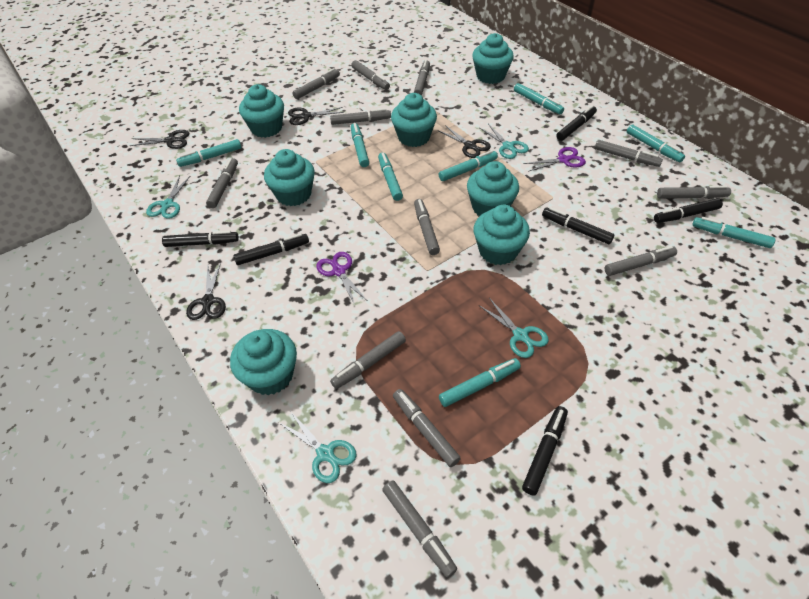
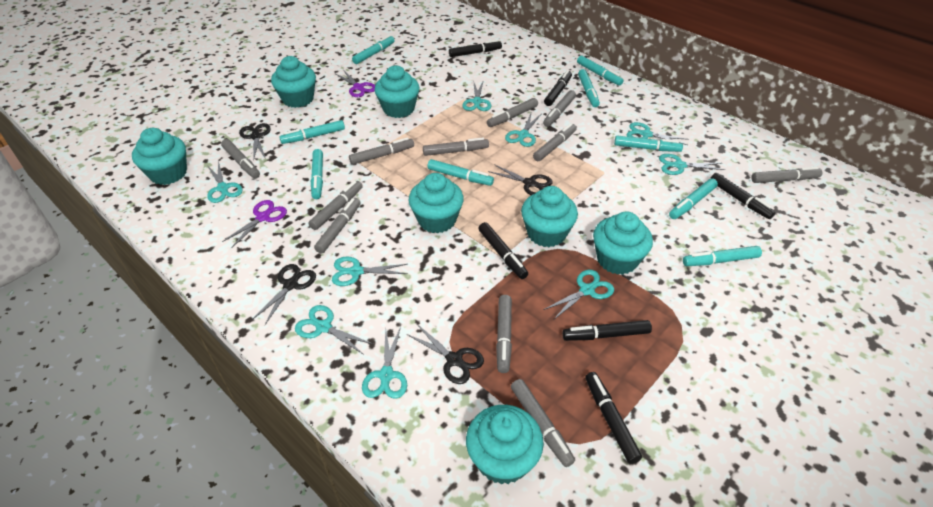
grey marker: 12 -> 11
turquoise marker: 8 -> 9
turquoise scissors: 4 -> 9

